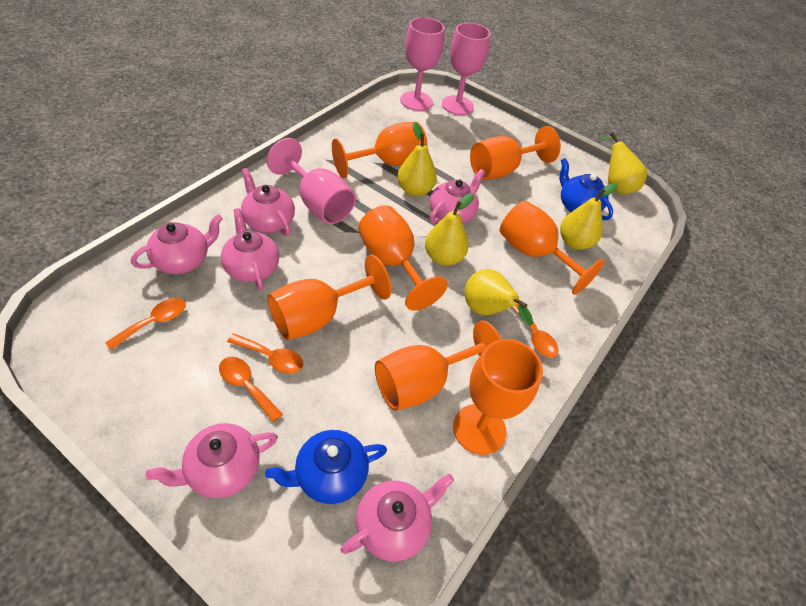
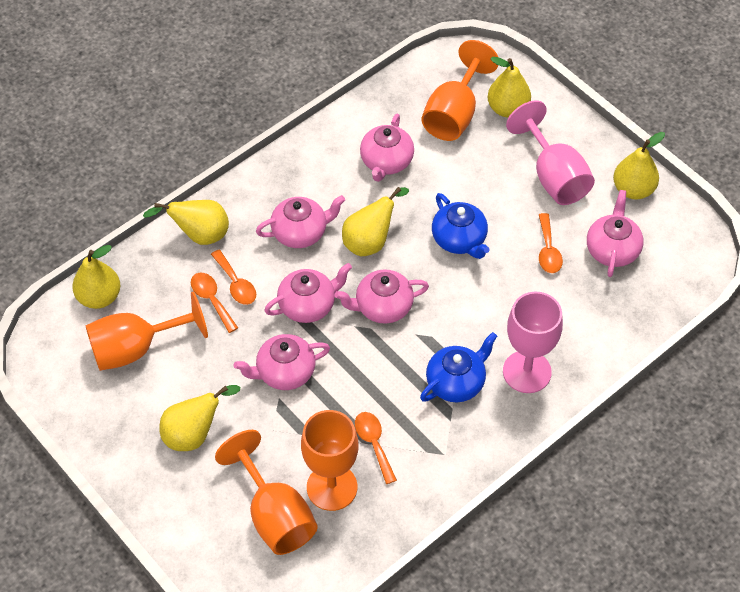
orange goblet: 7 -> 4
pink goblet: 3 -> 2
yellow pear: 5 -> 6

